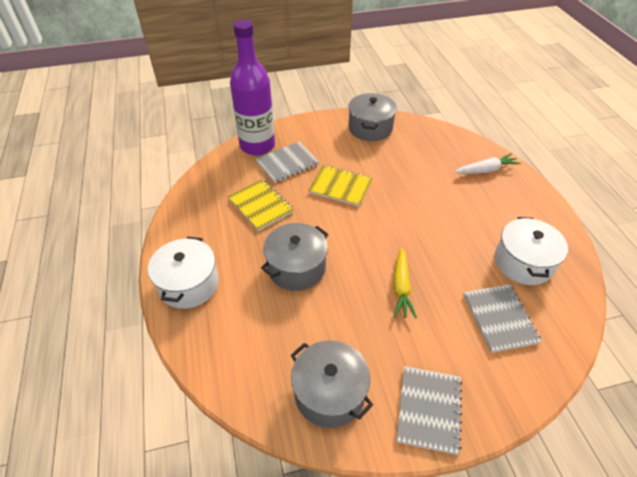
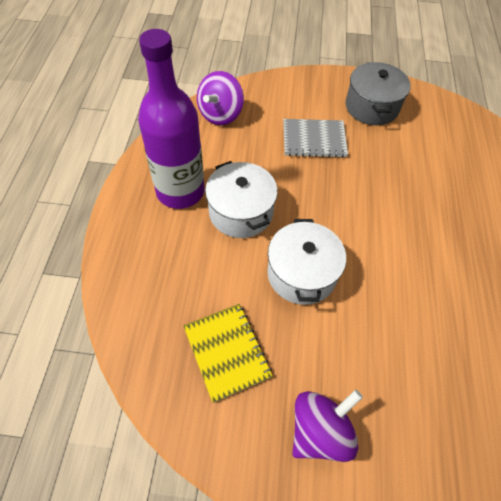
grey notebook: 3 -> 1
grey pot: 3 -> 1
purple spinning top: 0 -> 2
white carrot: 1 -> 0
yellow carrot: 1 -> 0
yellow notebook: 2 -> 1

